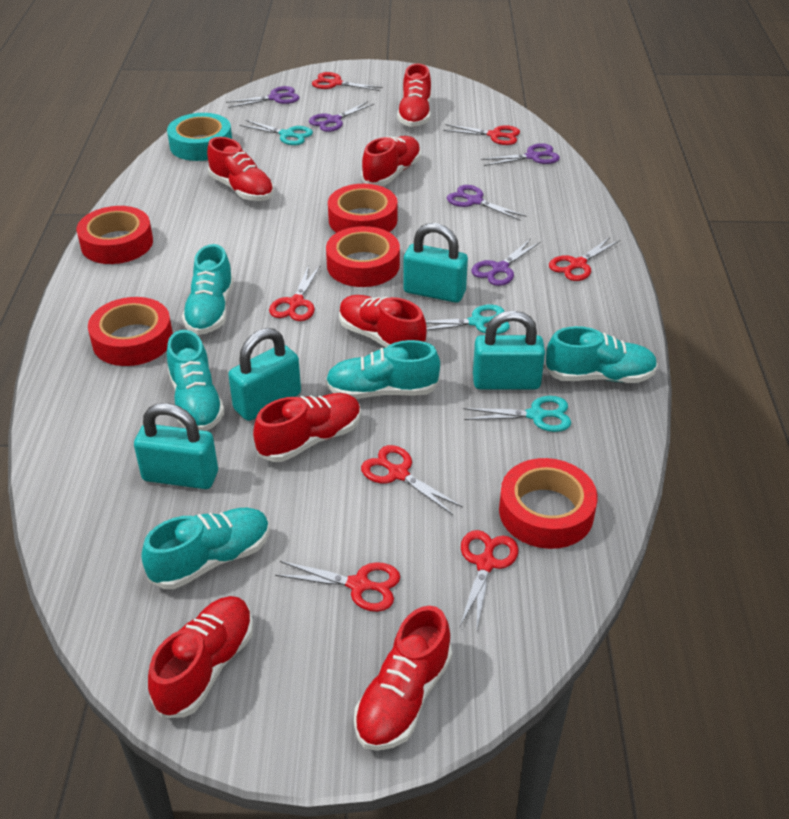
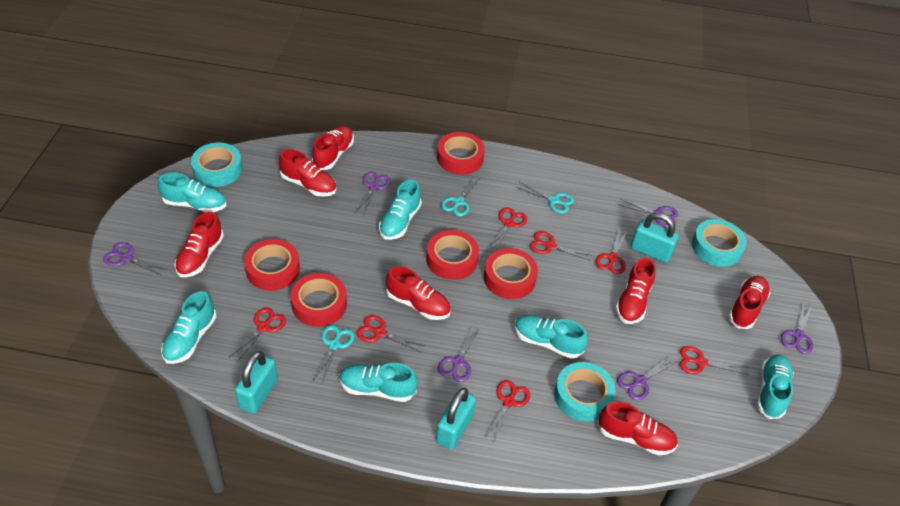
purple scissors: 5 -> 6
turquoise padlock: 4 -> 3
turquoise shoe: 5 -> 6
turquoise tape: 1 -> 3

